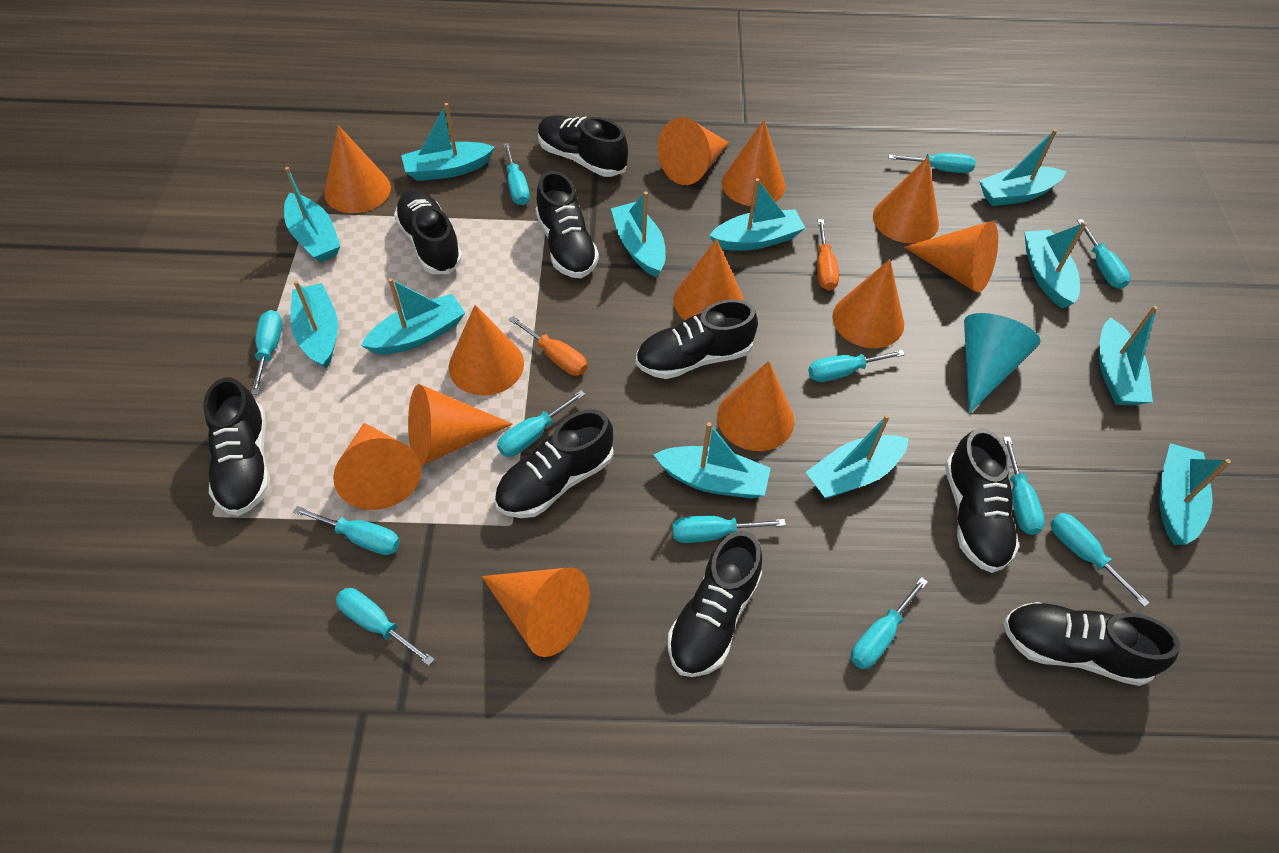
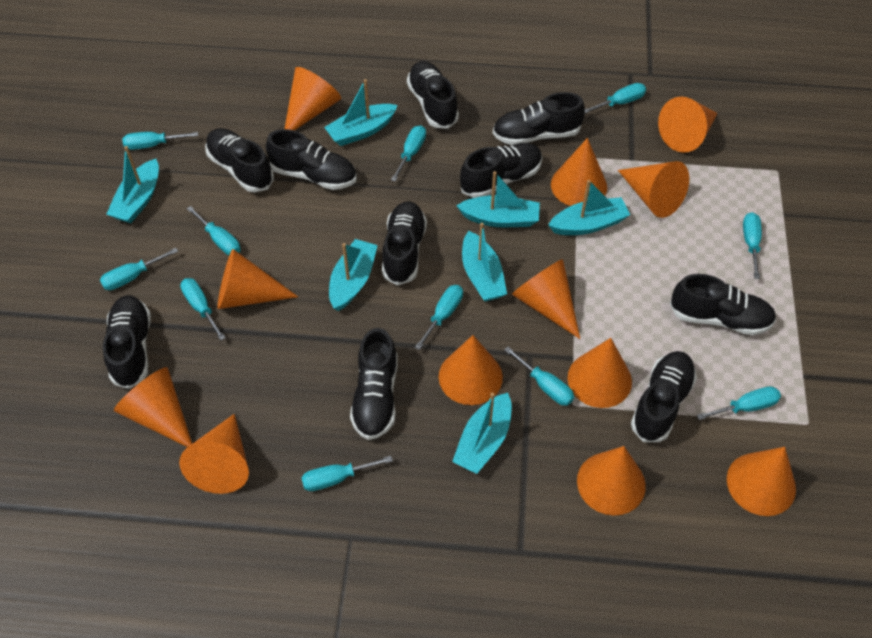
black shoe: 9 -> 10
orange screwdriver: 2 -> 0
turquoise boat: 12 -> 7
turquoise cone: 1 -> 0
turquoise screwdriver: 12 -> 11

